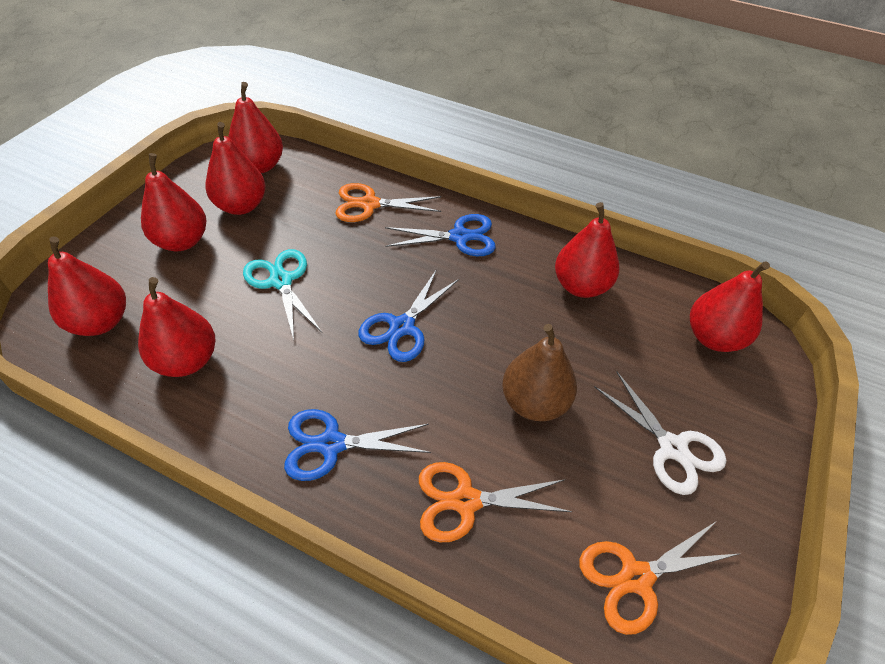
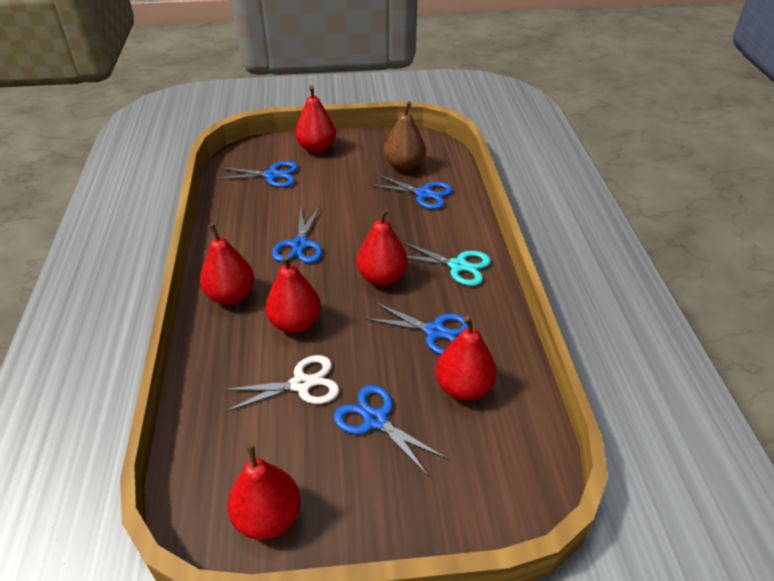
blue scissors: 3 -> 5
orange scissors: 3 -> 0
red pear: 7 -> 6

